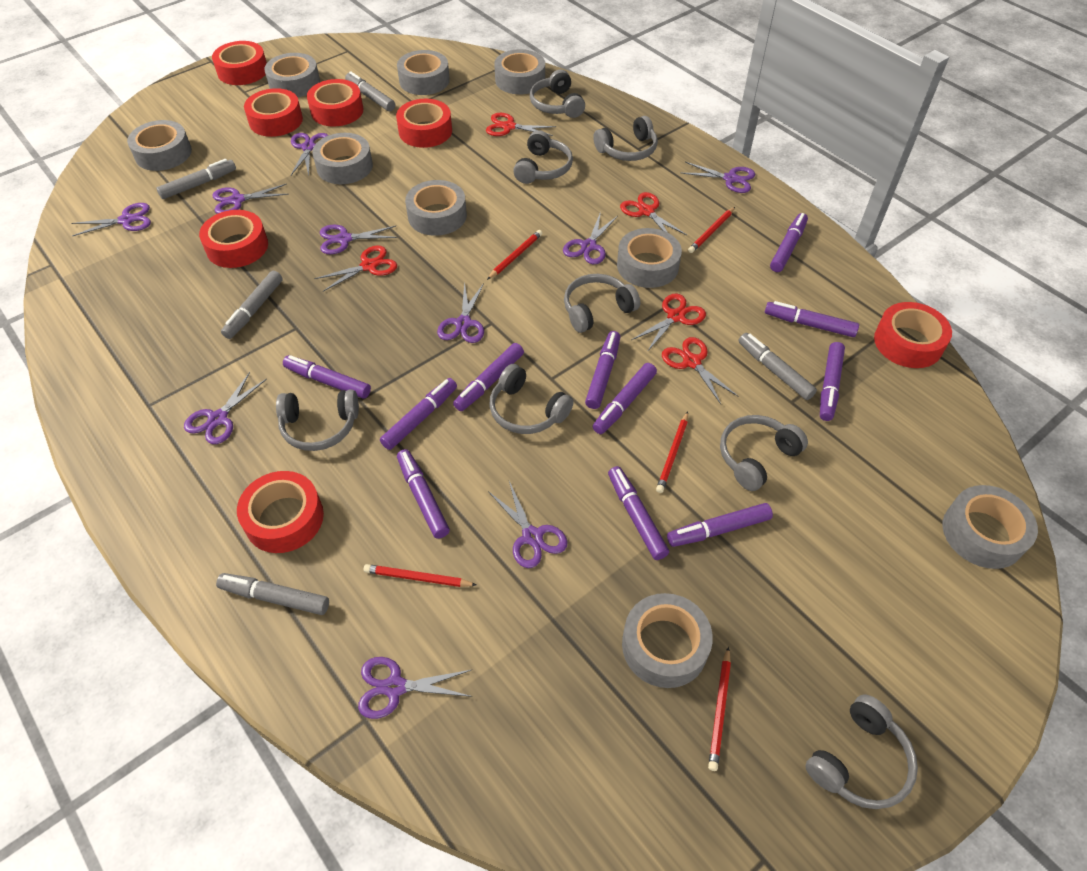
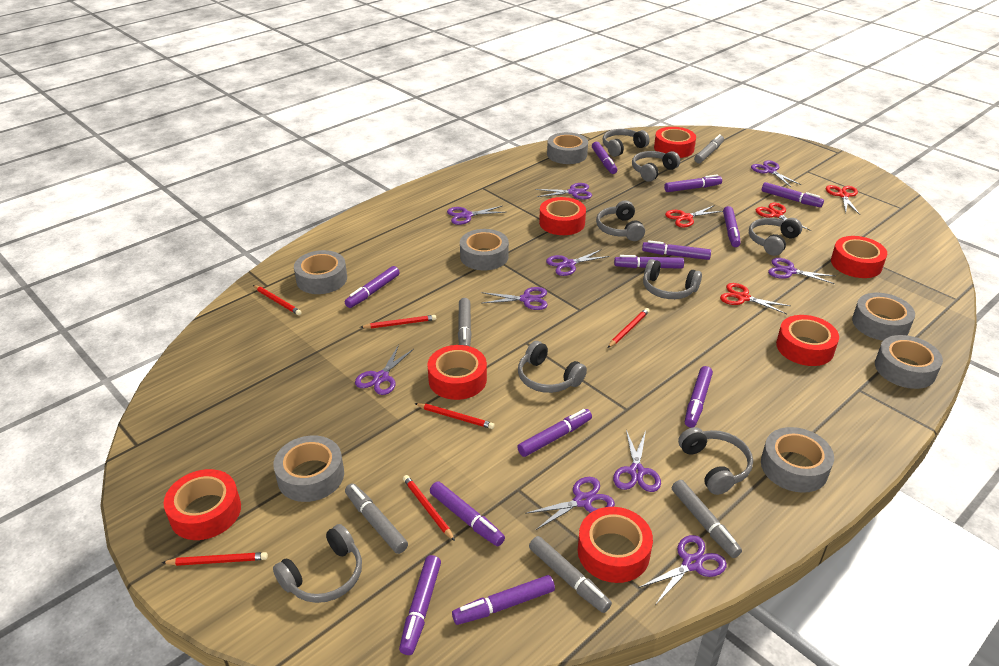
grey tape: 9 -> 7
purple marker: 11 -> 12
red pencil: 5 -> 6
red scissors: 5 -> 4

